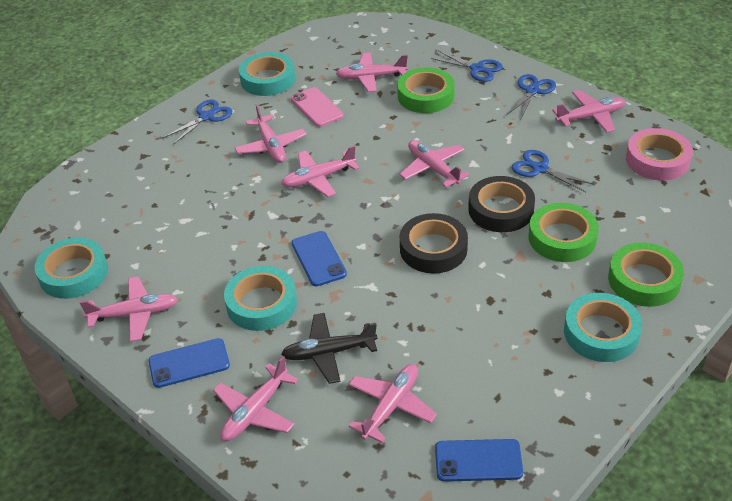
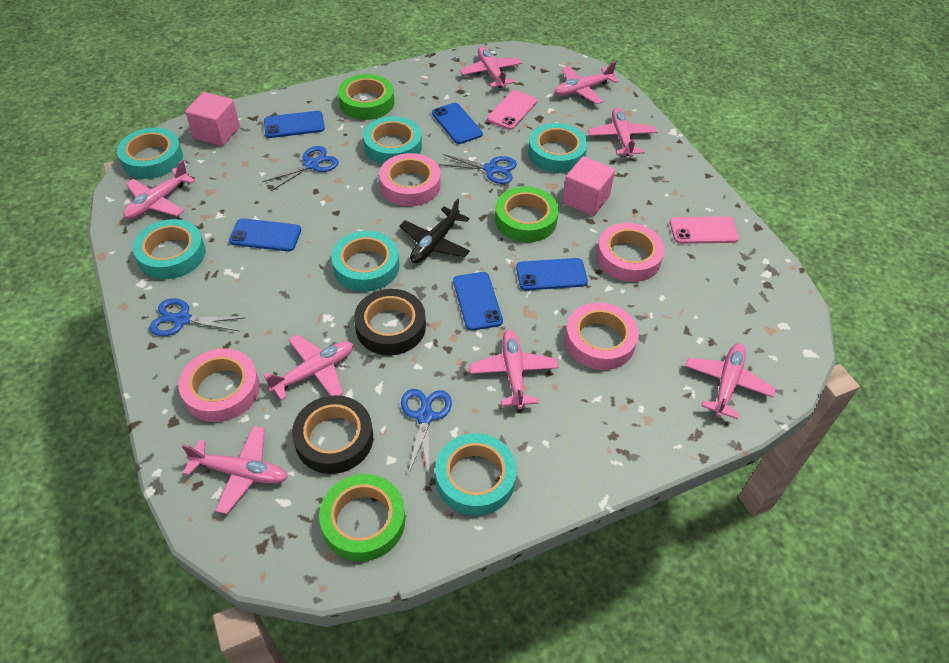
blue phone: 3 -> 5
pink cube: 0 -> 2
pink phone: 1 -> 2
pink tape: 1 -> 4
turquoise tape: 4 -> 6

